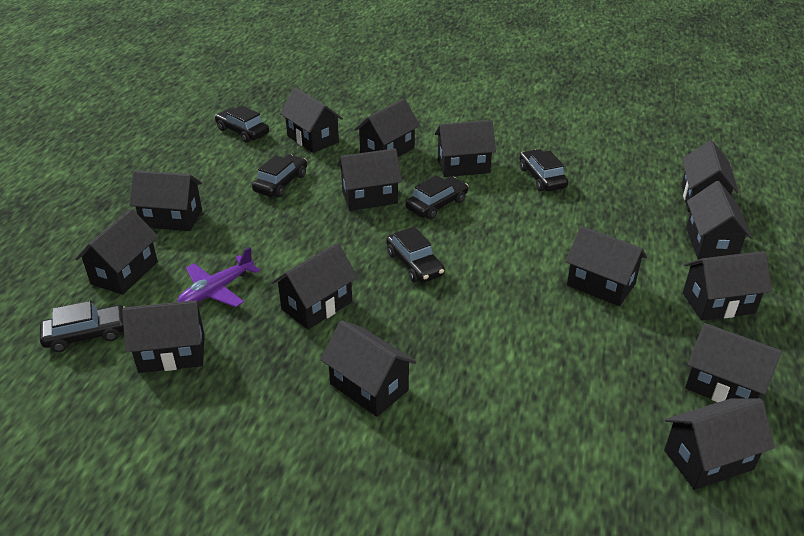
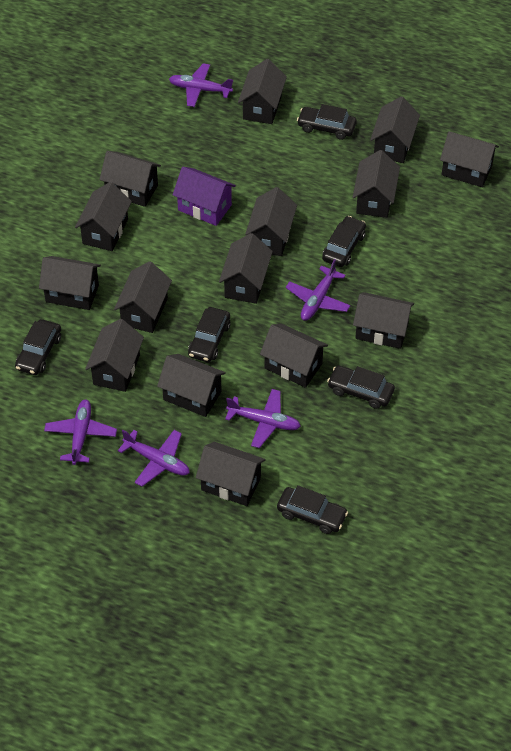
purple house: 0 -> 1
purple plane: 1 -> 5

